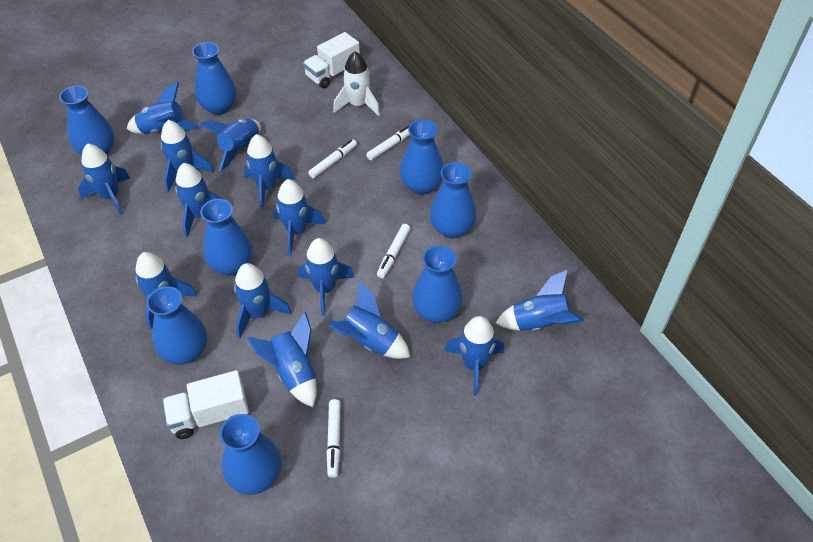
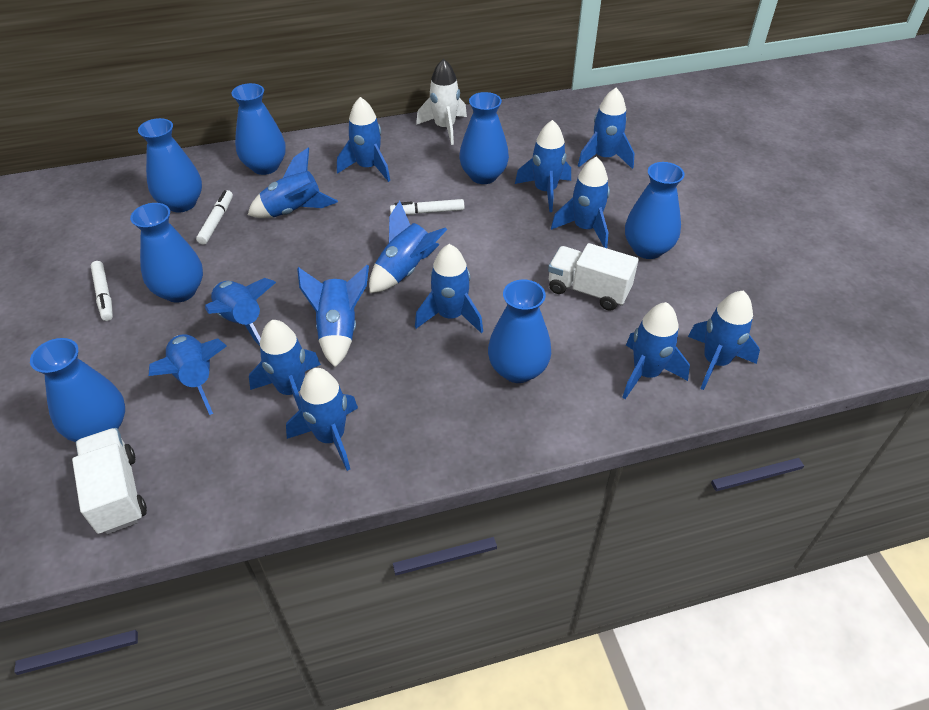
blue vase: 8 -> 7
white marker: 4 -> 3

